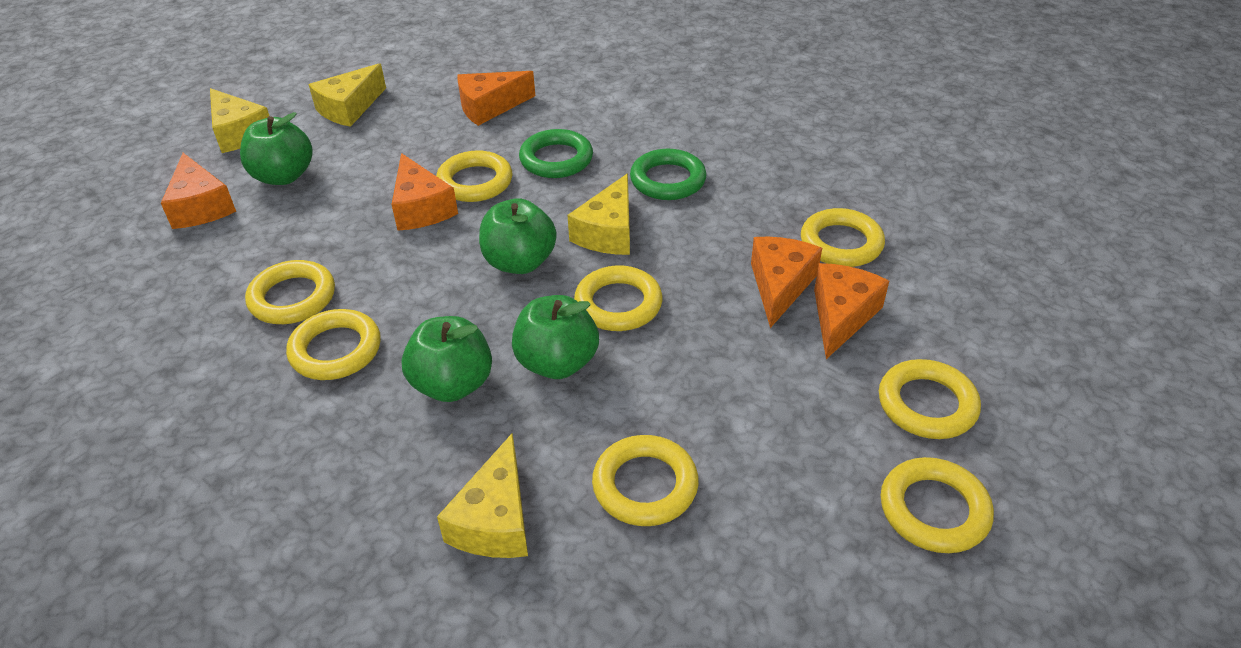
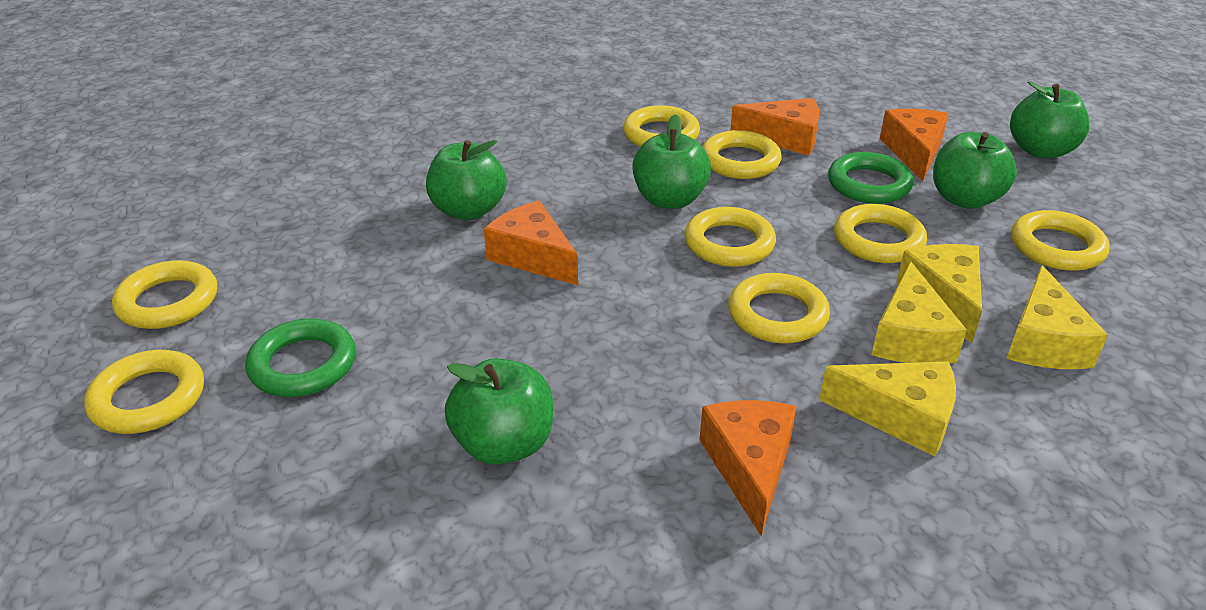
green apple: 4 -> 5
orange cheese: 5 -> 4

